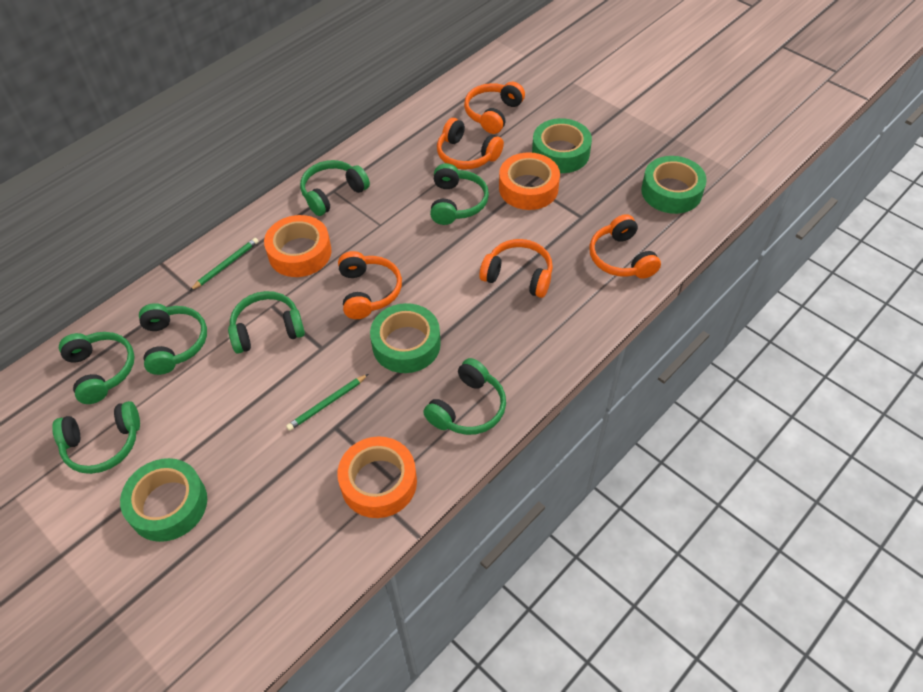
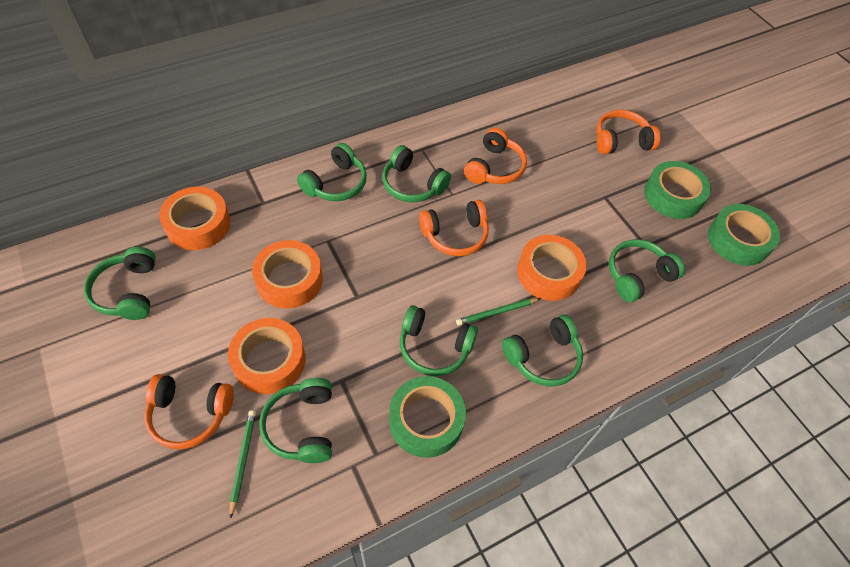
green tape: 4 -> 3
orange headphones: 5 -> 4
orange tape: 3 -> 4

